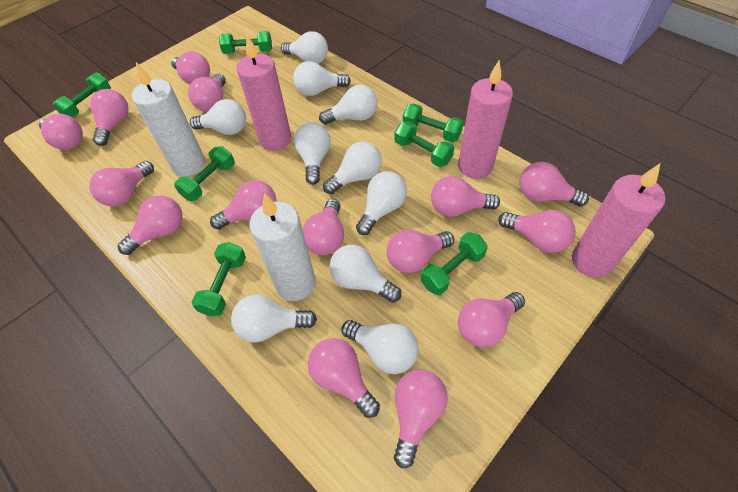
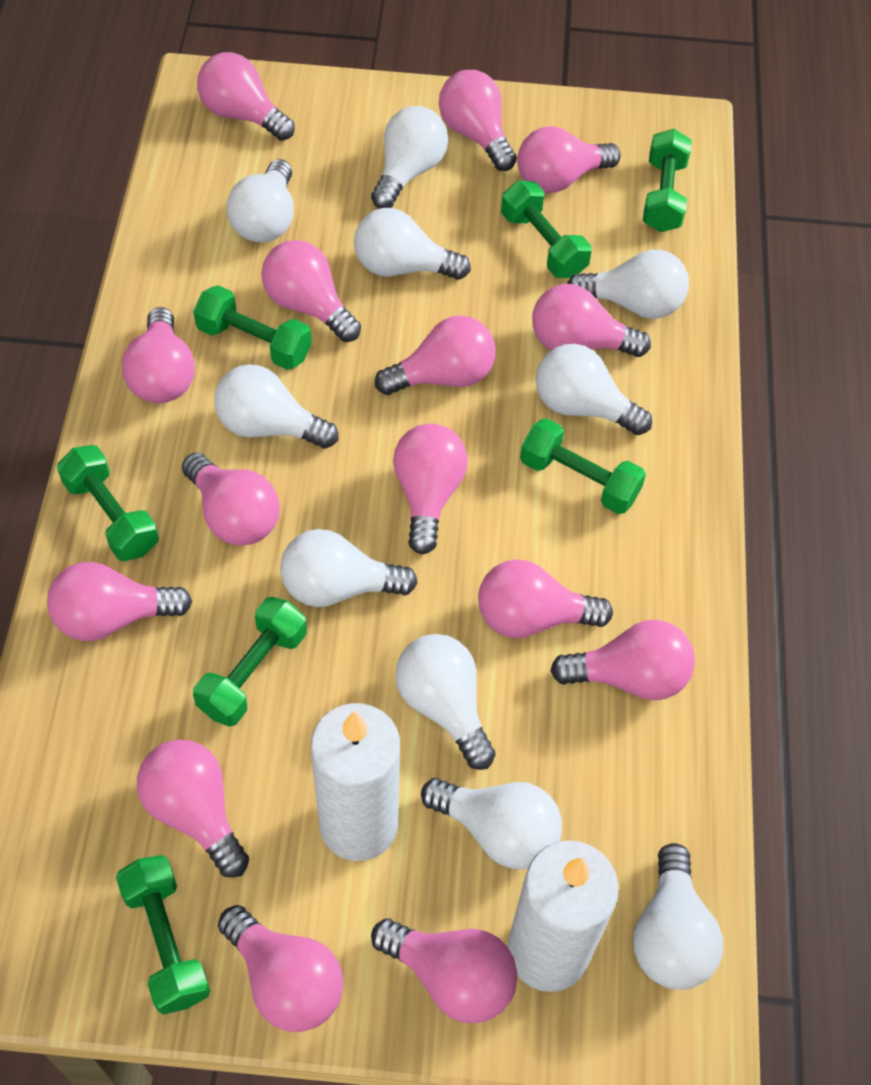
pink candle: 3 -> 0

